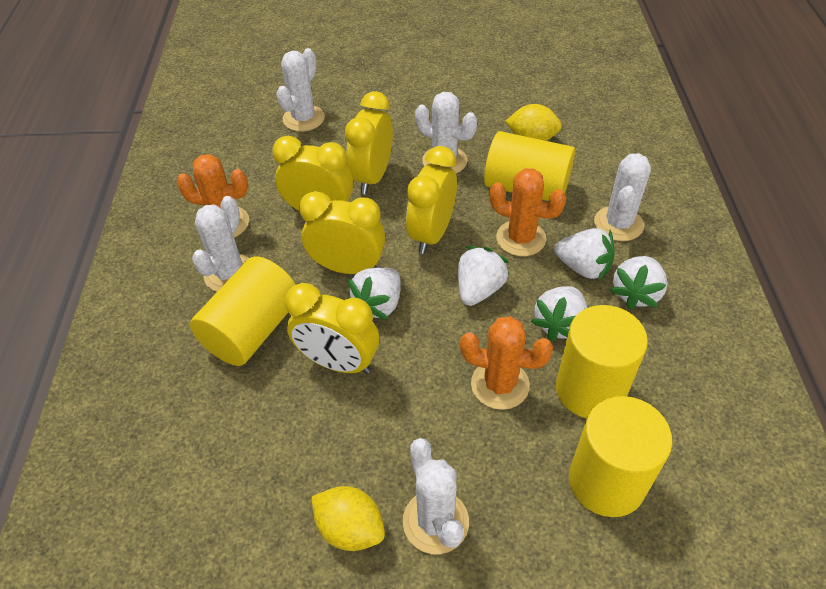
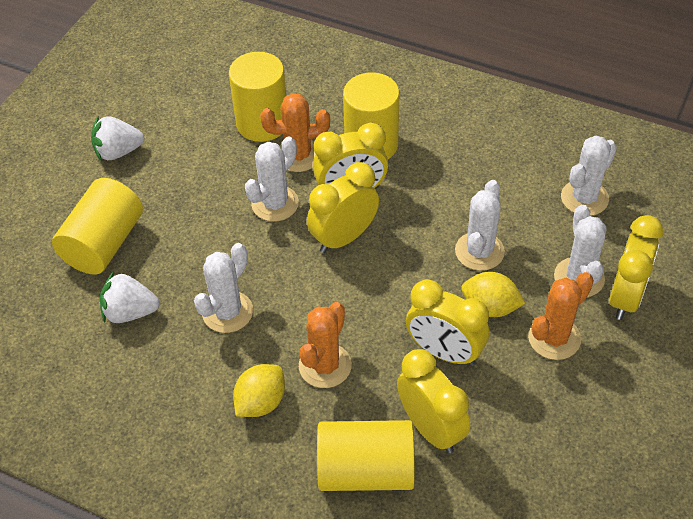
white strawberry: 5 -> 2

